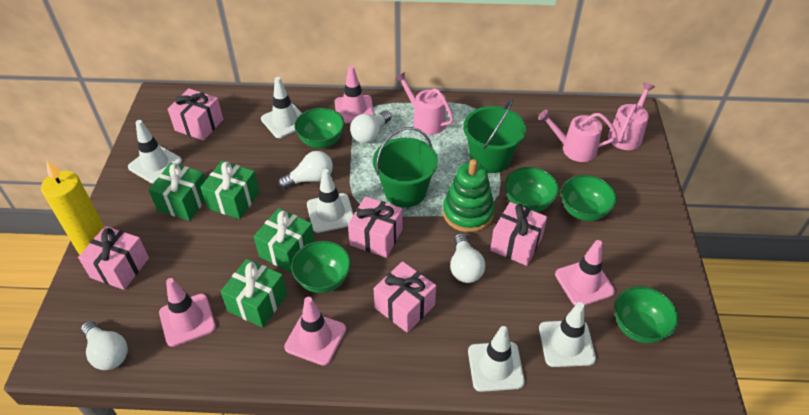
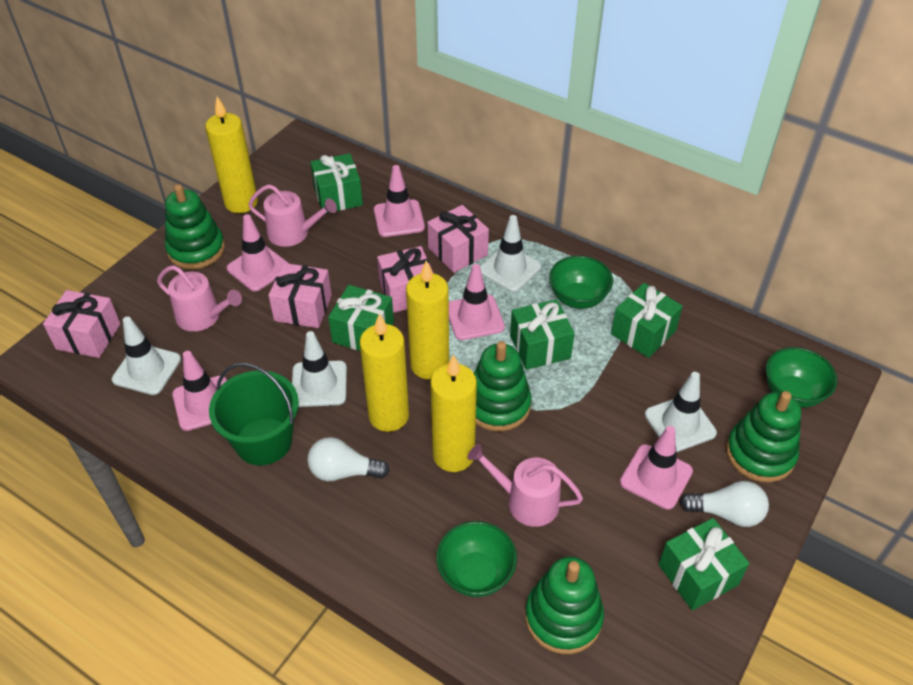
green bowl: 5 -> 3
green bucket: 2 -> 1
green gift: 4 -> 5
green stacking toy: 1 -> 4
pink gift: 5 -> 4
pink traffic cone: 4 -> 5
white light bulb: 4 -> 2
white traffic cone: 5 -> 4
yellow candle: 1 -> 4

